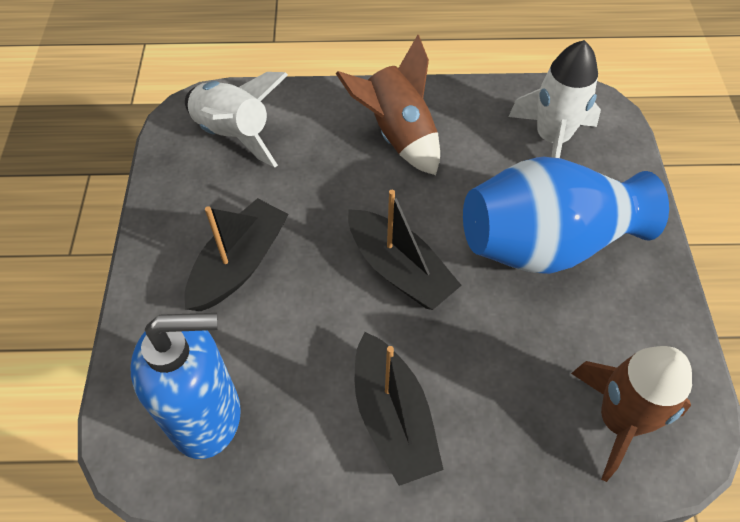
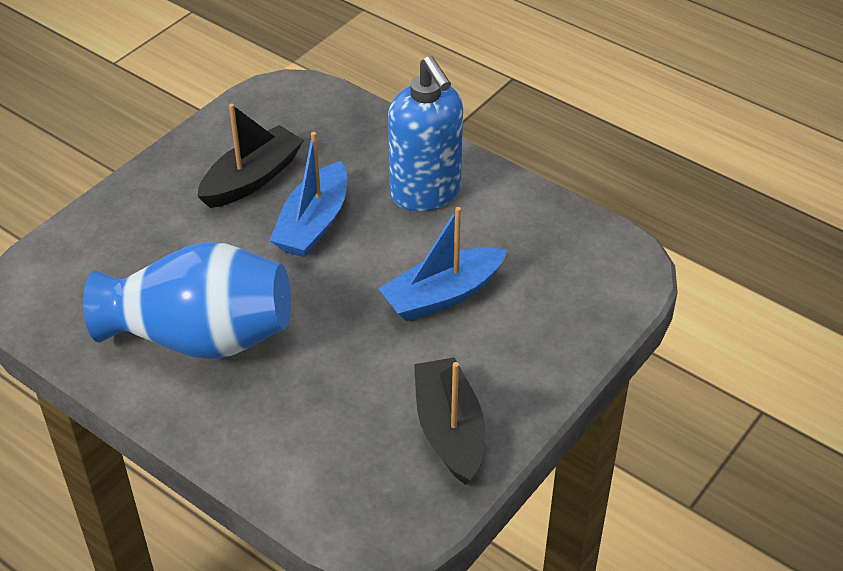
black boat: 3 -> 2
blue boat: 0 -> 2
brown rocket: 2 -> 0
white rocket: 2 -> 0

